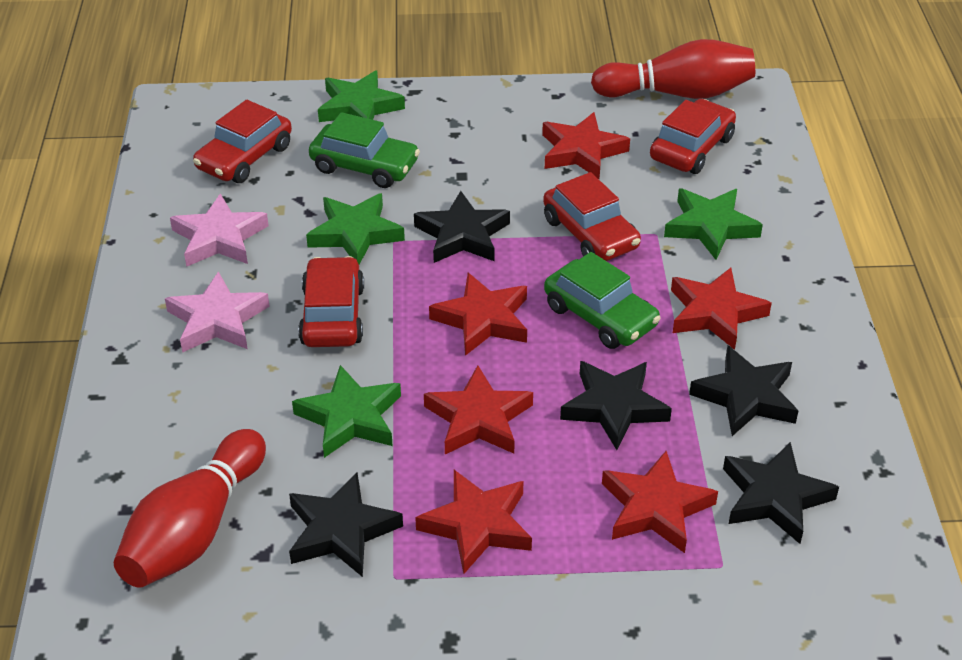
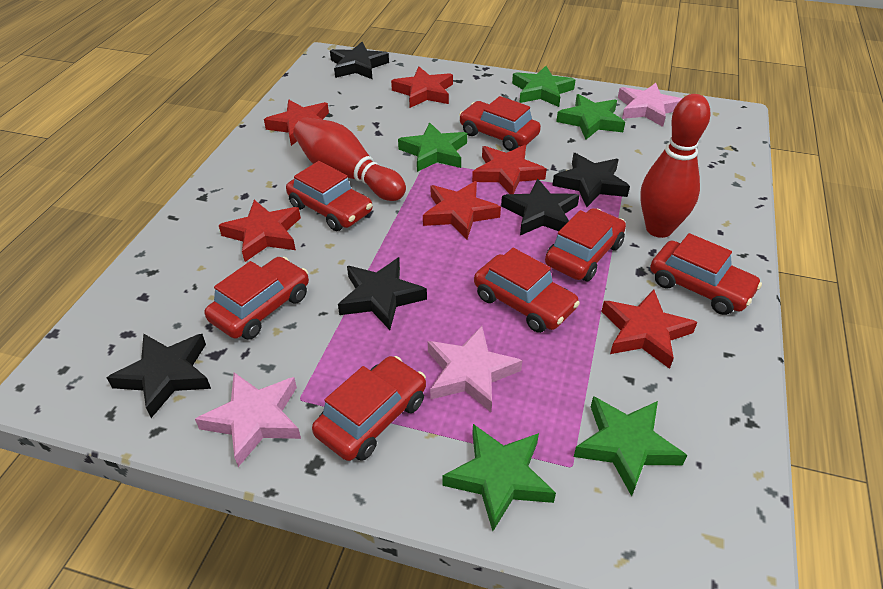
green car: 2 -> 0
green star: 4 -> 5
pink star: 2 -> 3
red car: 4 -> 7

